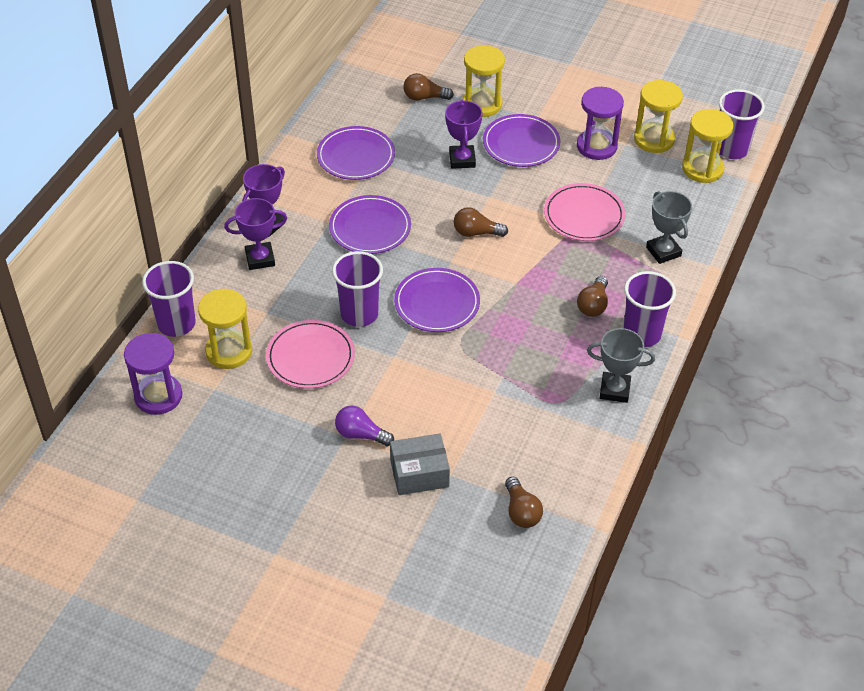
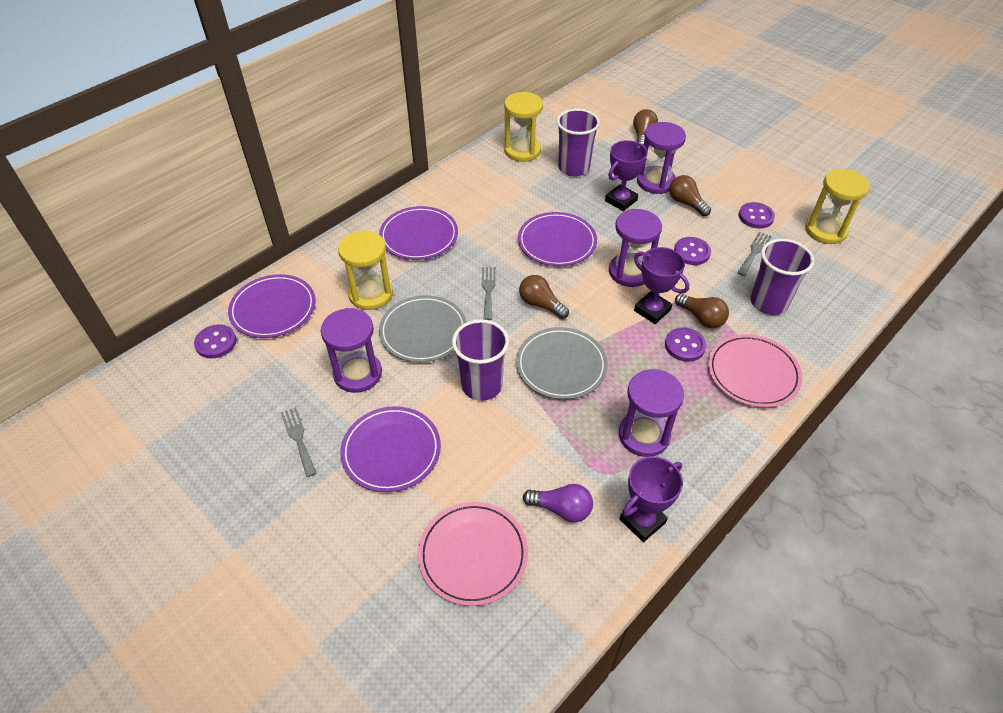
grey box: 1 -> 0
grey fork: 0 -> 3
grey plate: 0 -> 2
grey trophy: 2 -> 0
purple button: 0 -> 4
purple cup: 4 -> 3
purple hourglass: 2 -> 4
yellow hourglass: 4 -> 3

